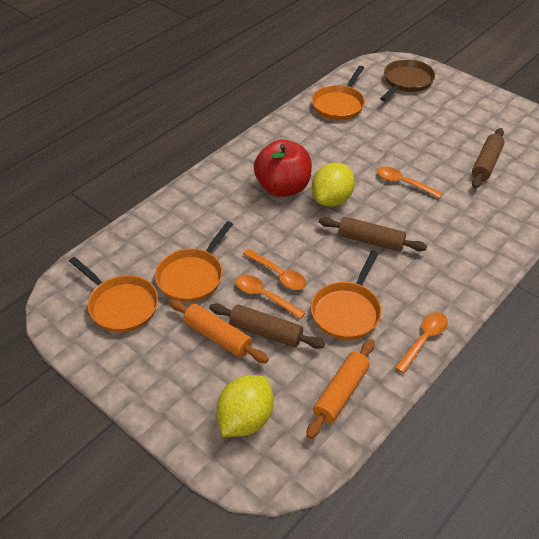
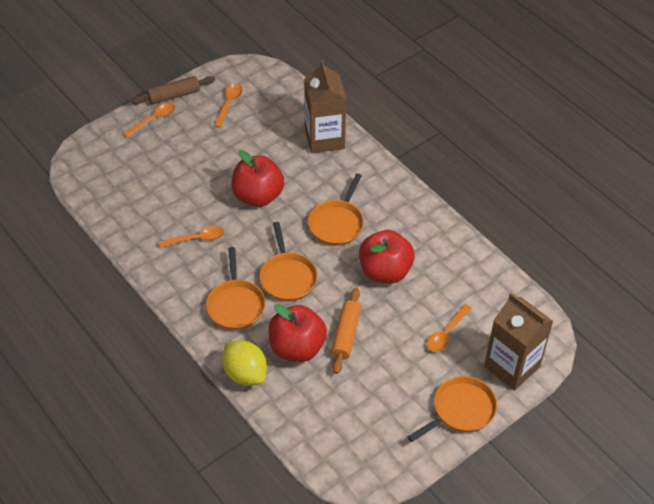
brown carton: 0 -> 2
brown pan: 1 -> 0
brown rolling pin: 3 -> 1
orange rolling pin: 2 -> 1
red apple: 1 -> 3
yellow lemon: 2 -> 1

